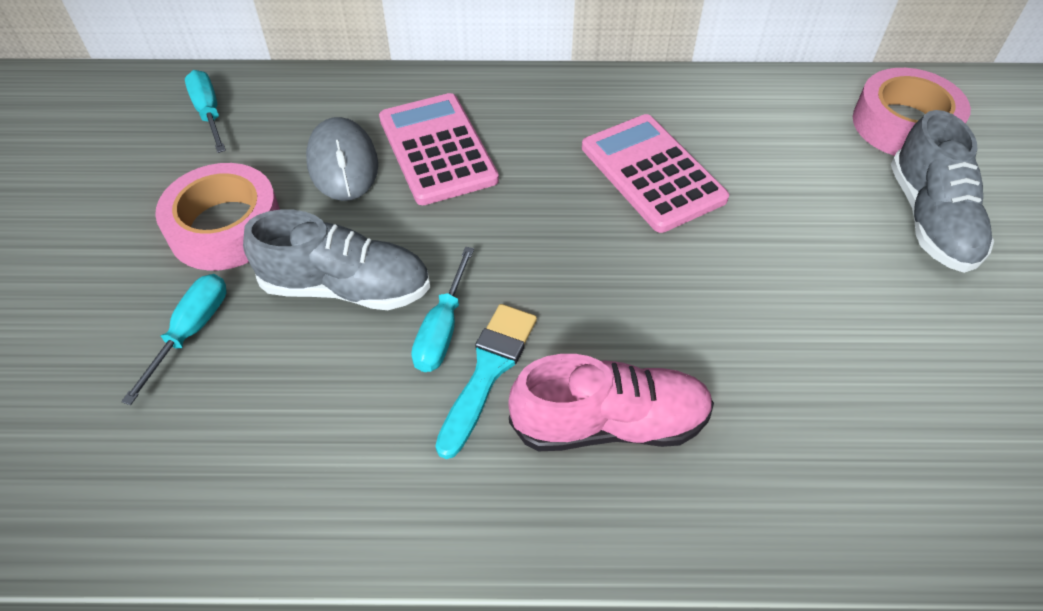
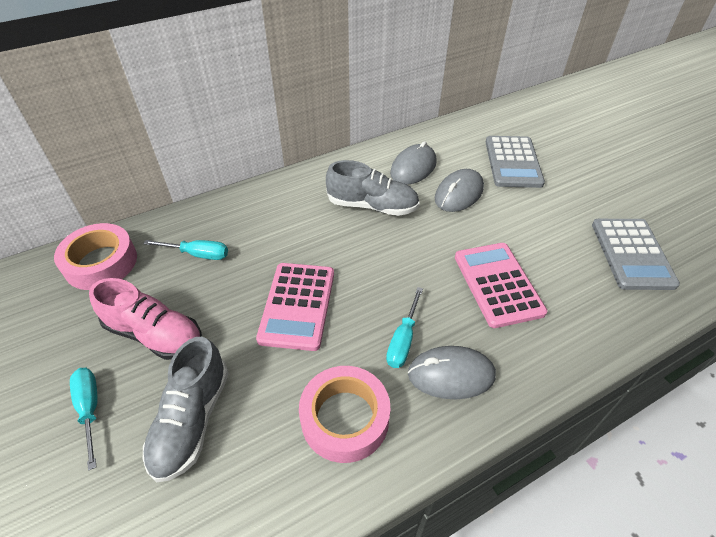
grey calculator: 0 -> 2
grey mouse: 1 -> 3
turquoise brush: 1 -> 0

